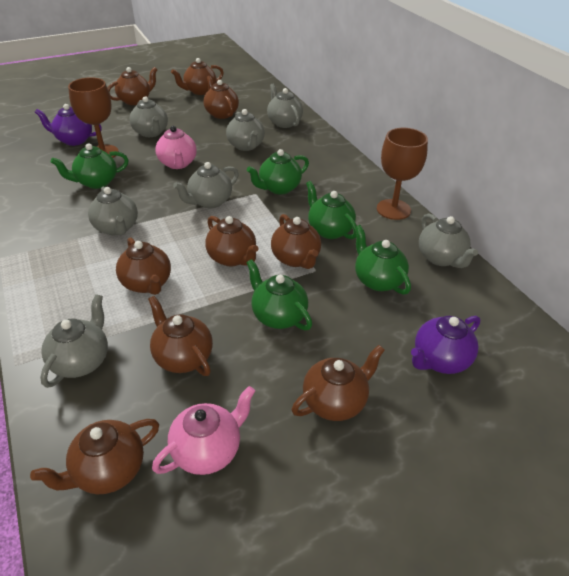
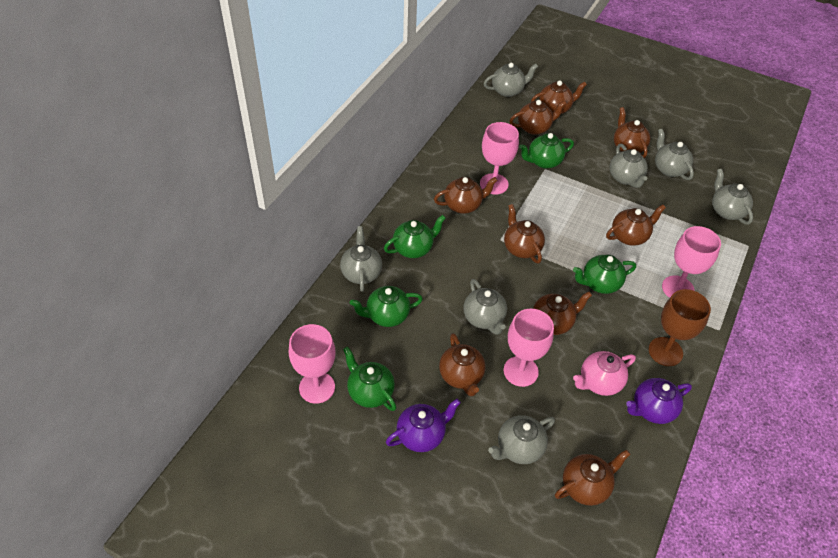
brown goblet: 2 -> 1
pink goblet: 0 -> 4
pink teapot: 2 -> 1

